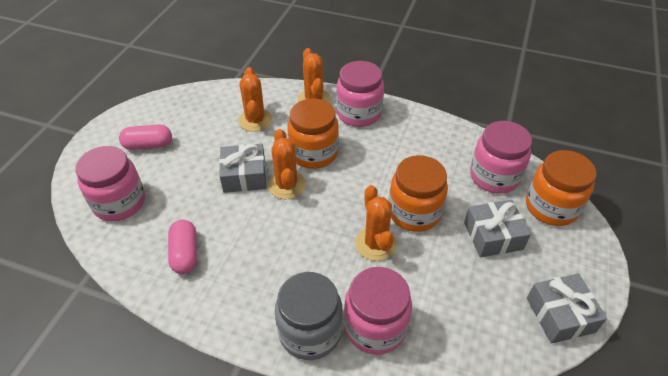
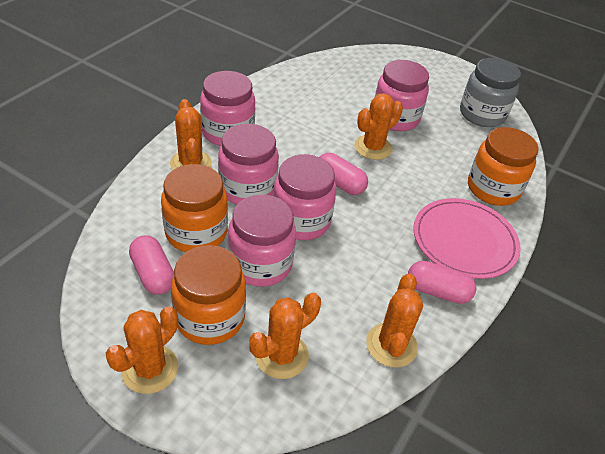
grey gift: 3 -> 0
orange cactus: 4 -> 5
pink capsule: 2 -> 3
pink jar: 4 -> 5
pink plate: 0 -> 1

